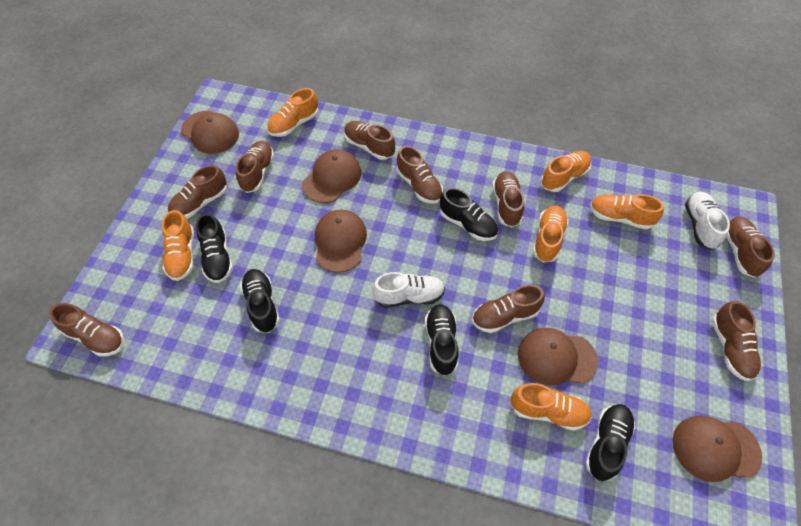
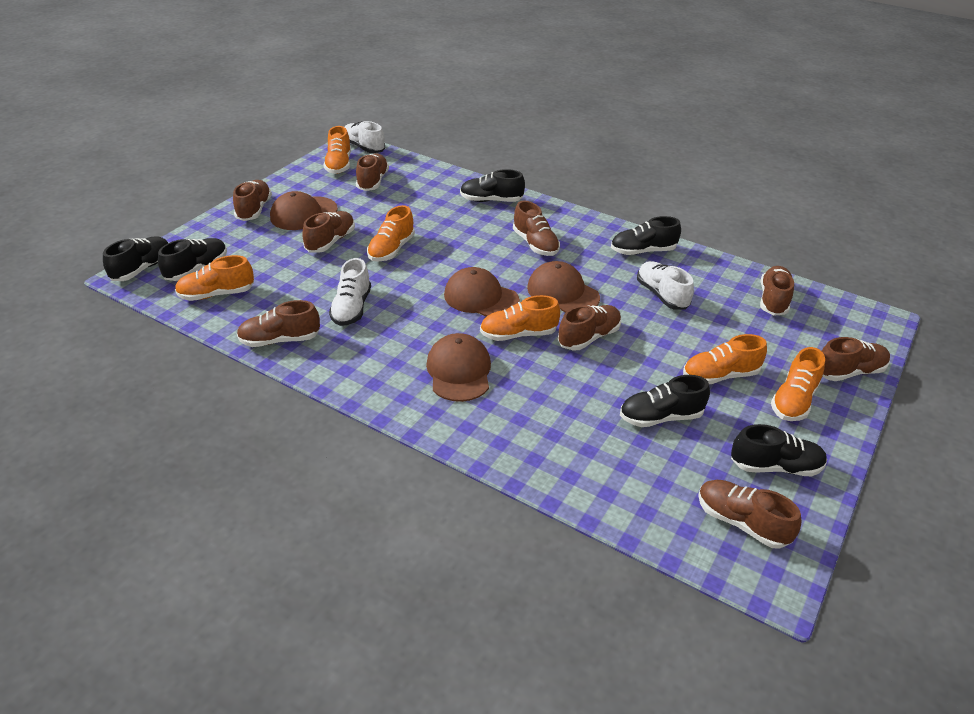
black shoe: 5 -> 6
brown cap: 5 -> 4
white shoe: 2 -> 3

